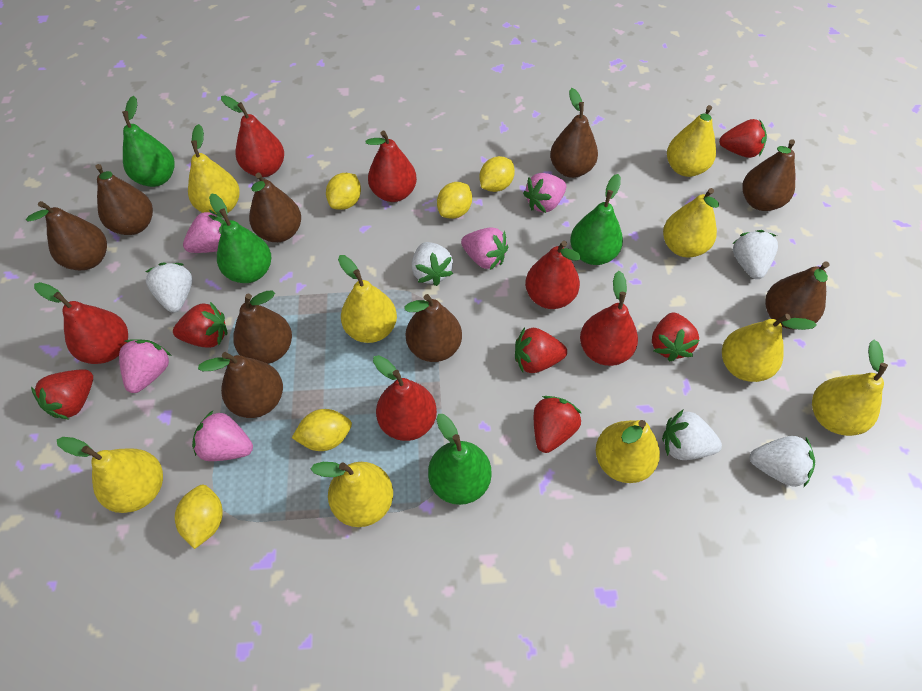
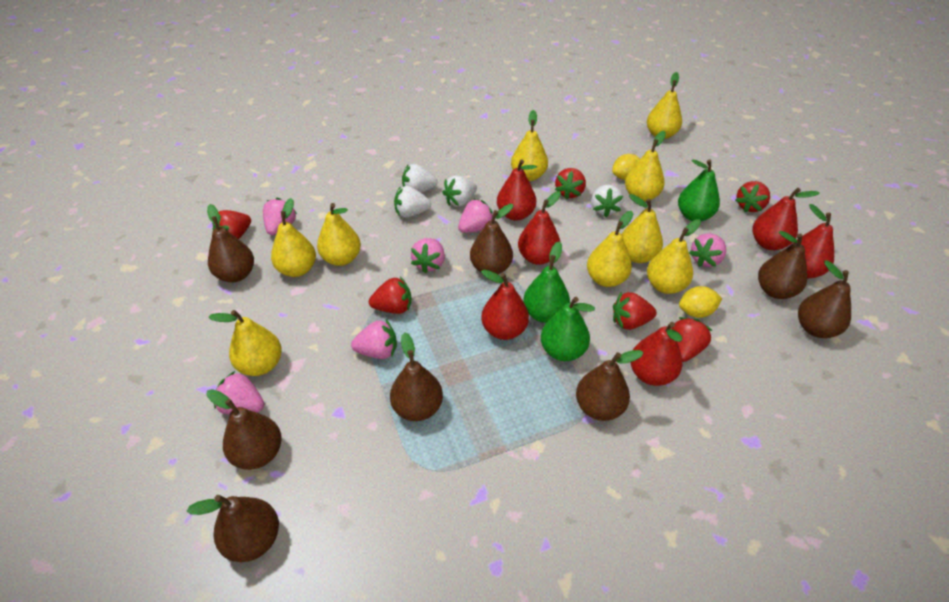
brown pear: 9 -> 8
green pear: 4 -> 3
pink strawberry: 5 -> 6
white strawberry: 5 -> 4
yellow lemon: 5 -> 2

